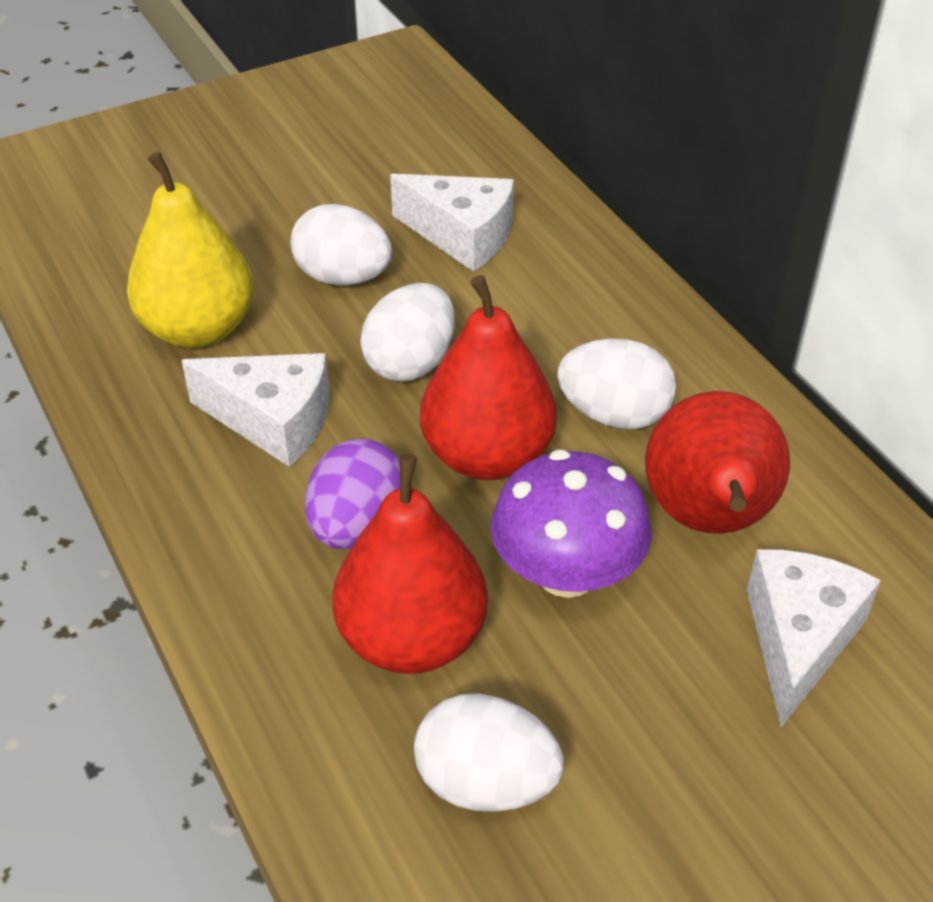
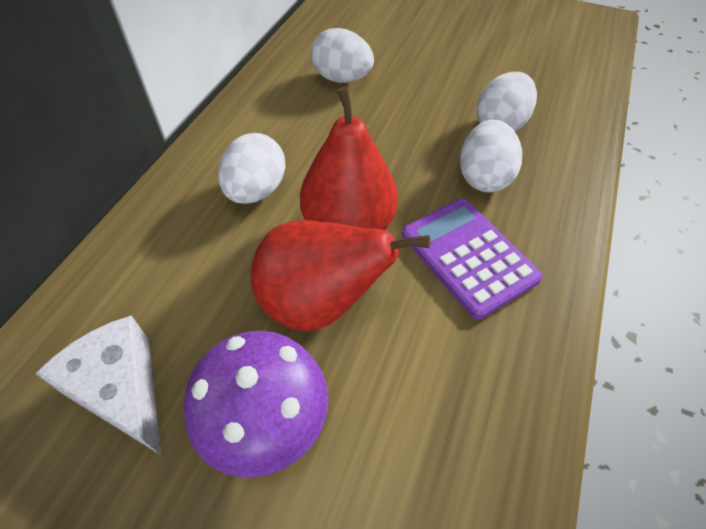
purple calculator: 0 -> 1
purple egg: 1 -> 0
red pear: 3 -> 2
white cheese: 3 -> 1
yellow pear: 1 -> 0

